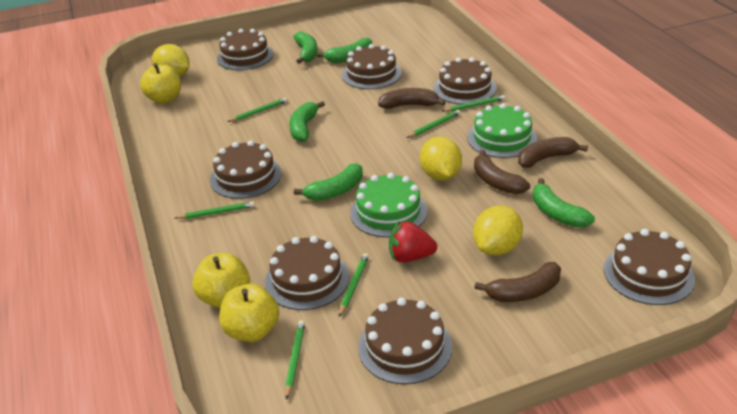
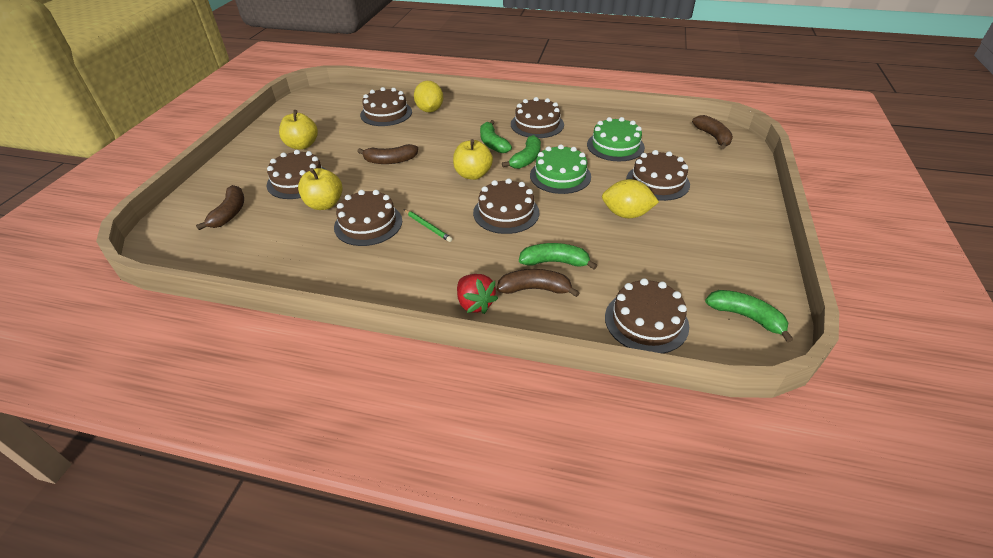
green banana: 5 -> 4
green pencil: 6 -> 1
yellow lemon: 3 -> 2

